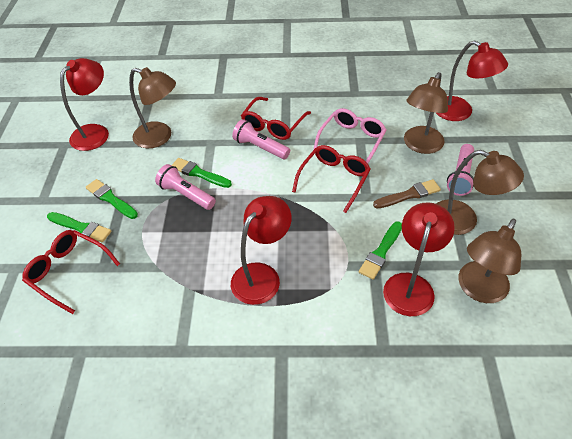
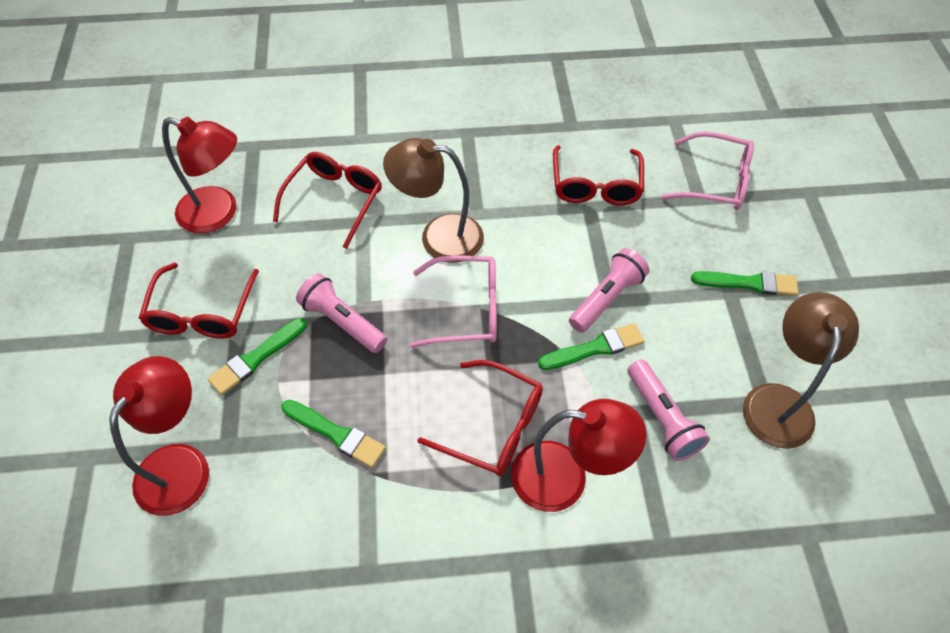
brown brush: 1 -> 0
brown lamp: 4 -> 2
pink glasses: 1 -> 2
red glasses: 3 -> 4
red lamp: 4 -> 3

